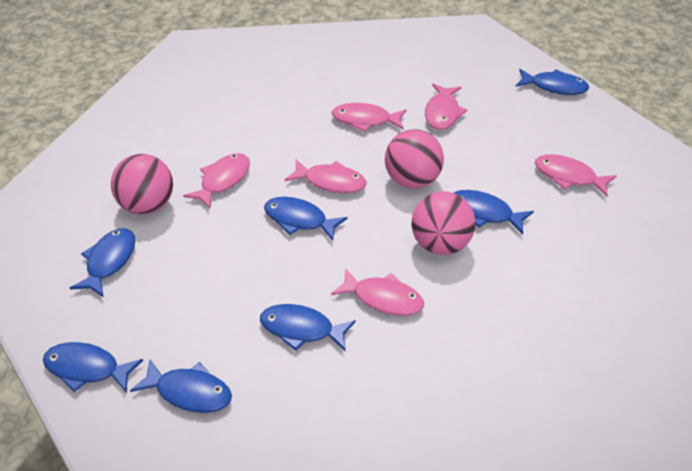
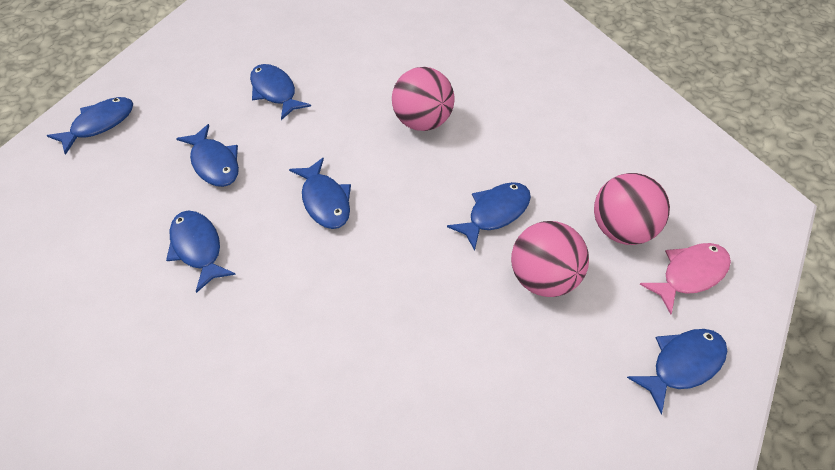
pink fish: 6 -> 1

